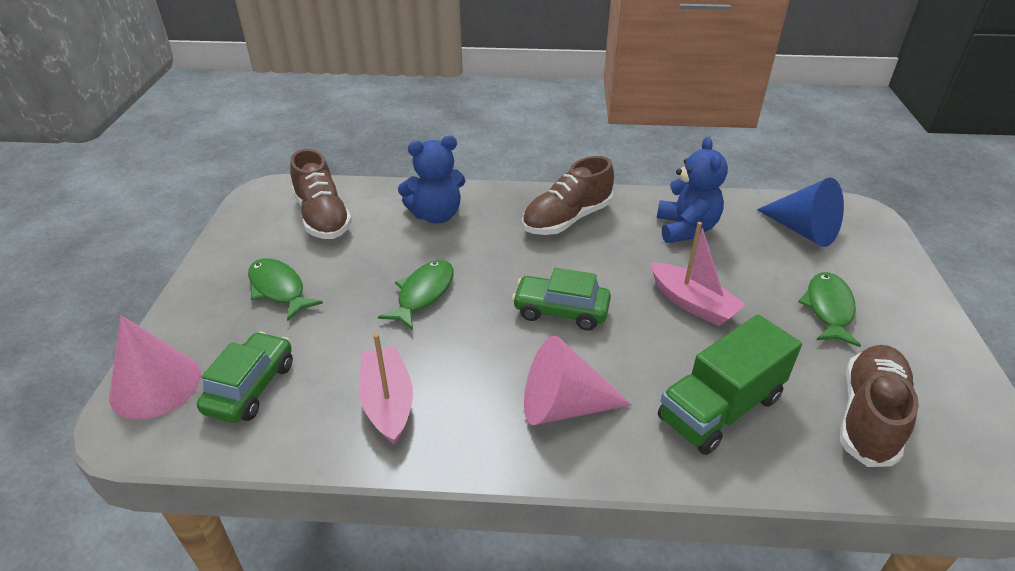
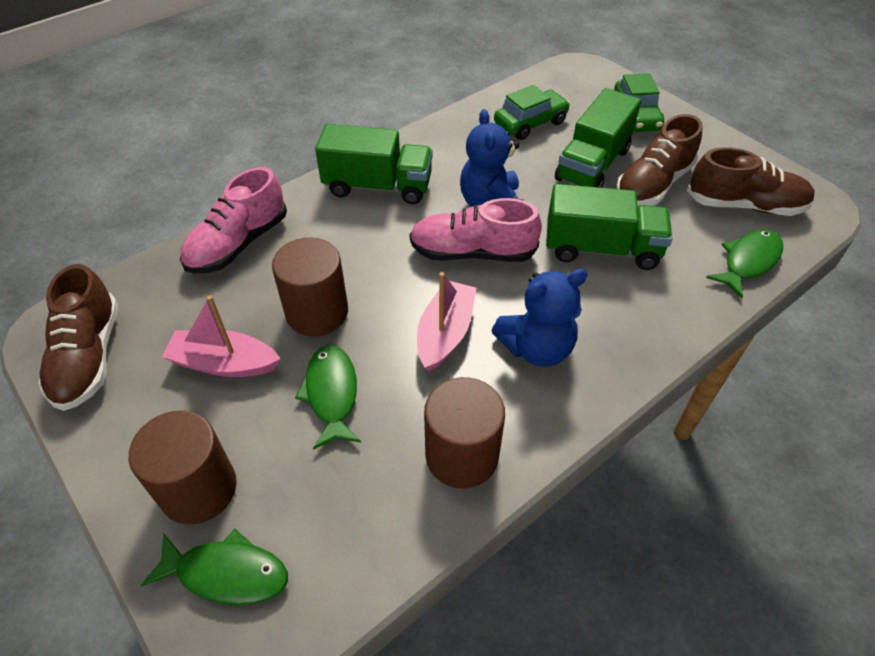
blue cone: 1 -> 0
brown cylinder: 0 -> 3
green truck: 1 -> 3
pink cone: 2 -> 0
pink shoe: 0 -> 2

